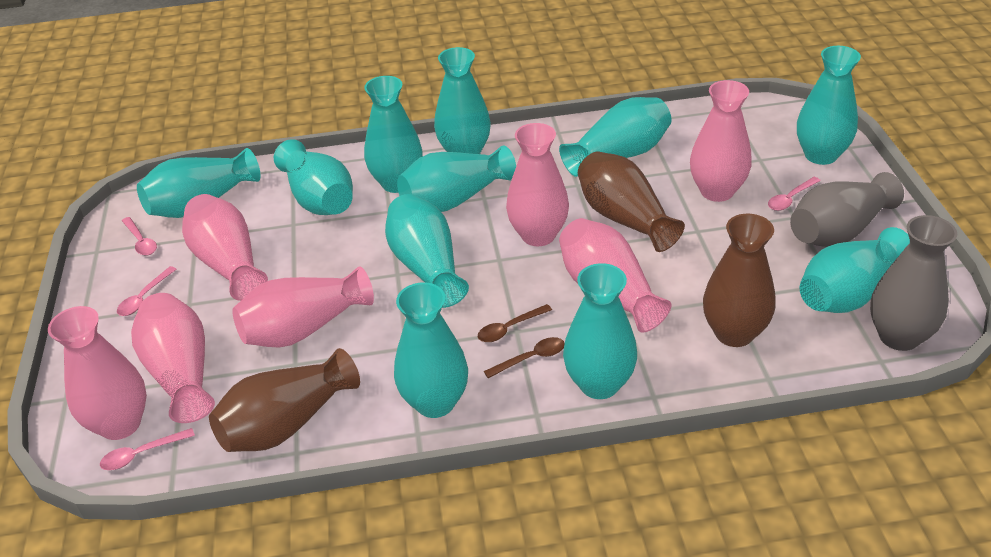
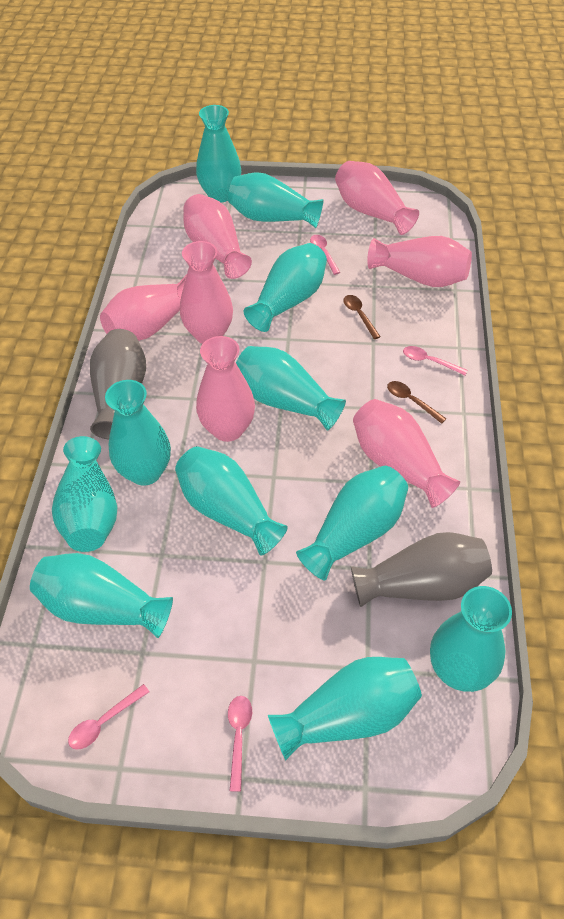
brown vase: 3 -> 0

